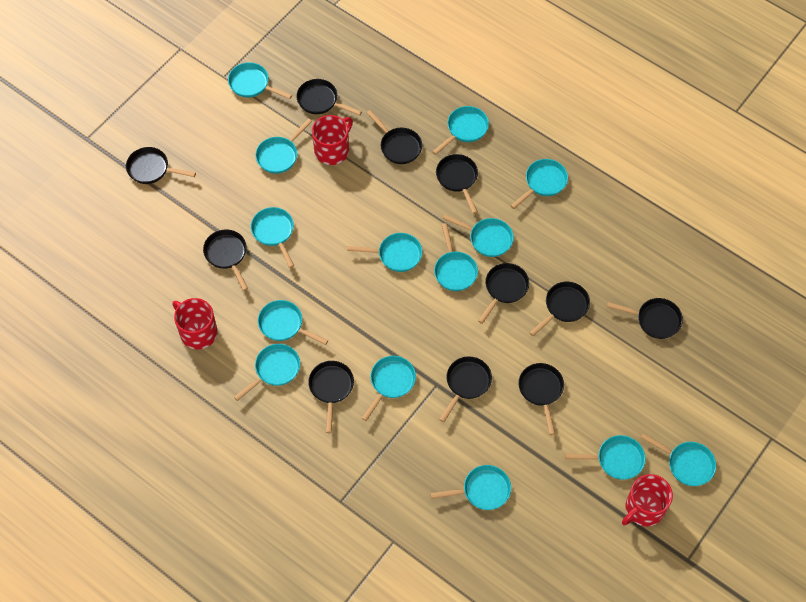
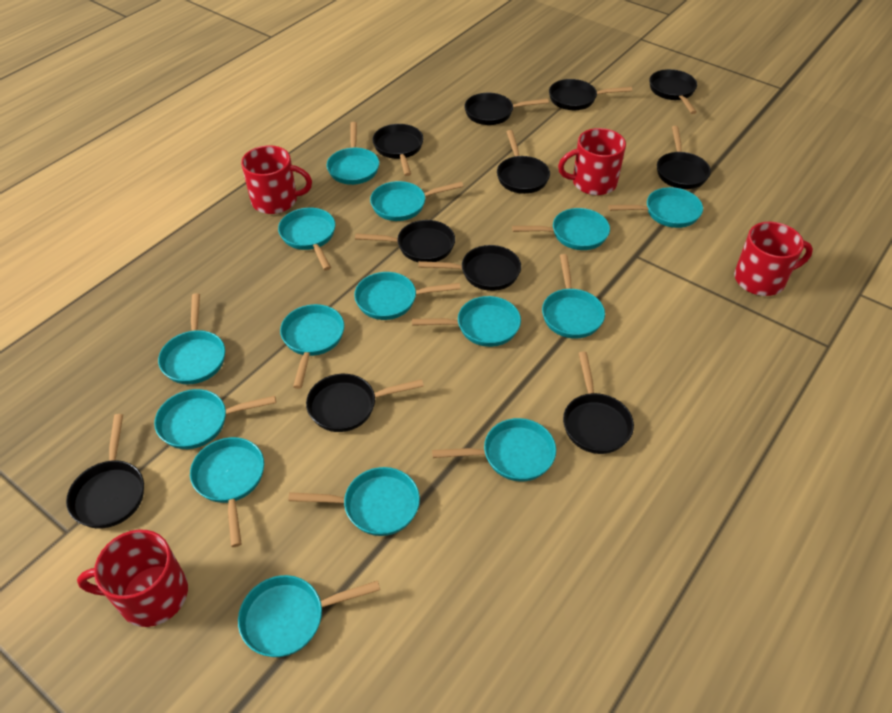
red mug: 3 -> 4
turquoise pan: 14 -> 15

